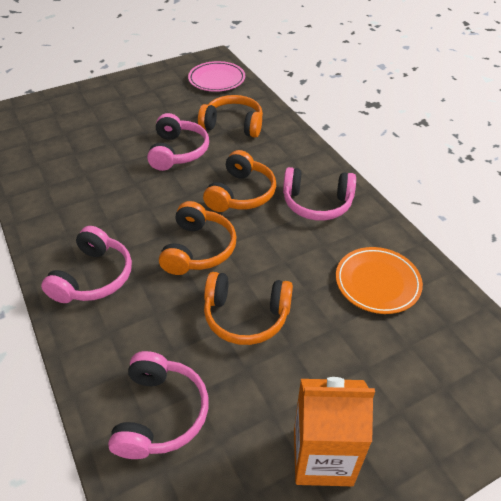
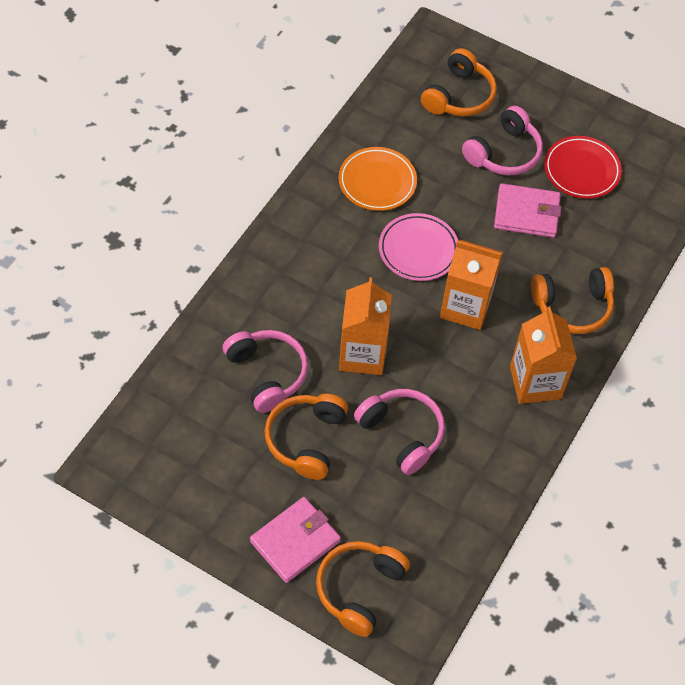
orange carton: 1 -> 3
pink headphones: 4 -> 3
pink wallet: 0 -> 2
red plate: 0 -> 1

